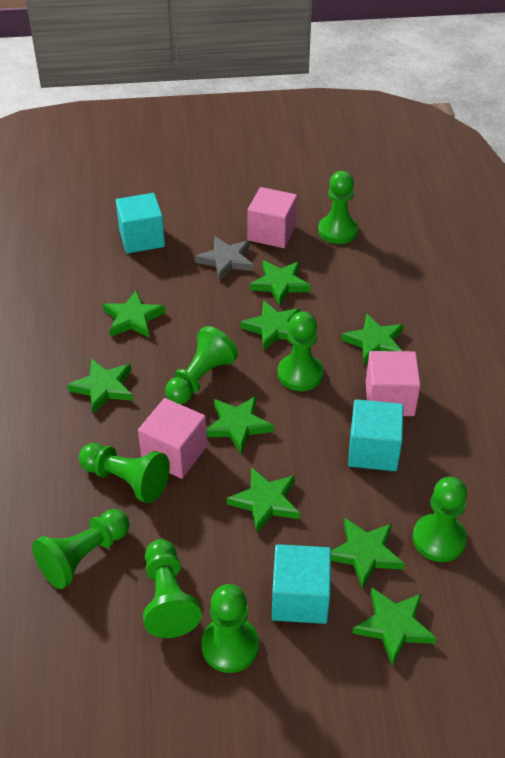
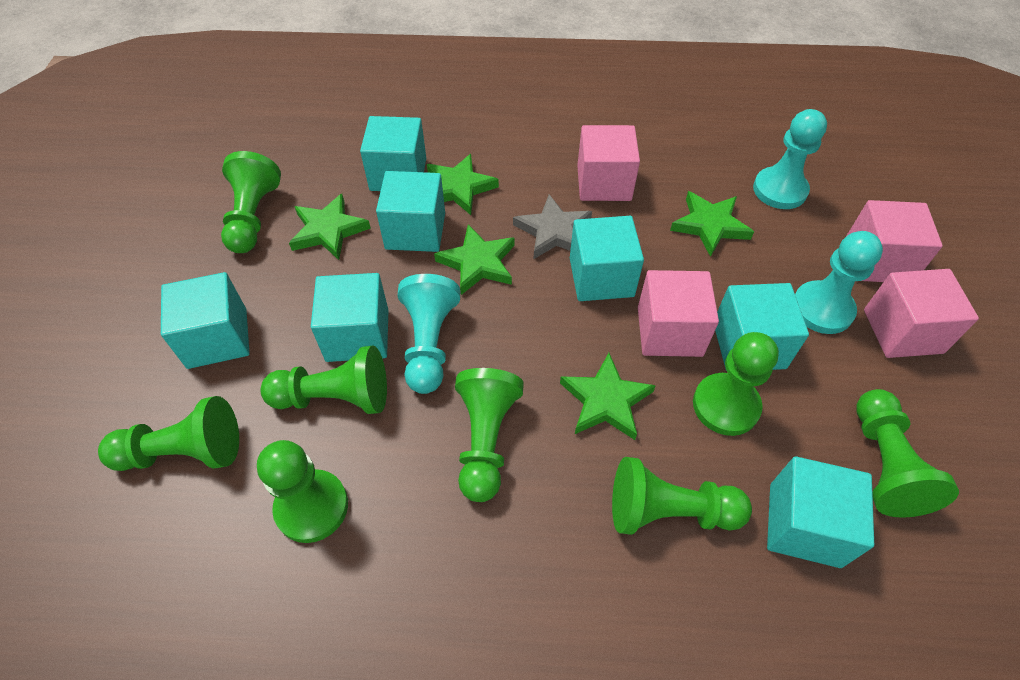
green star: 9 -> 5
pink cube: 3 -> 4
turquoise cube: 3 -> 7
turquoise pawn: 0 -> 3

